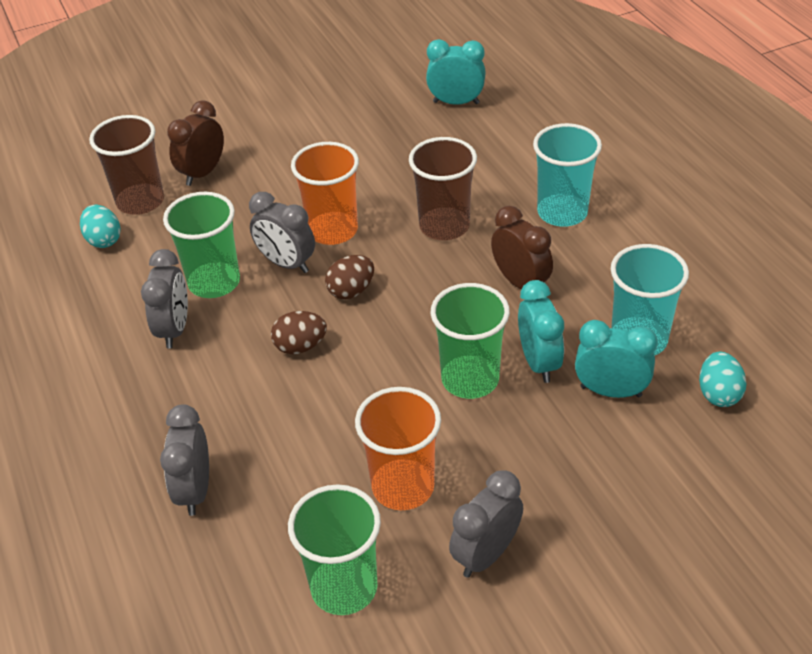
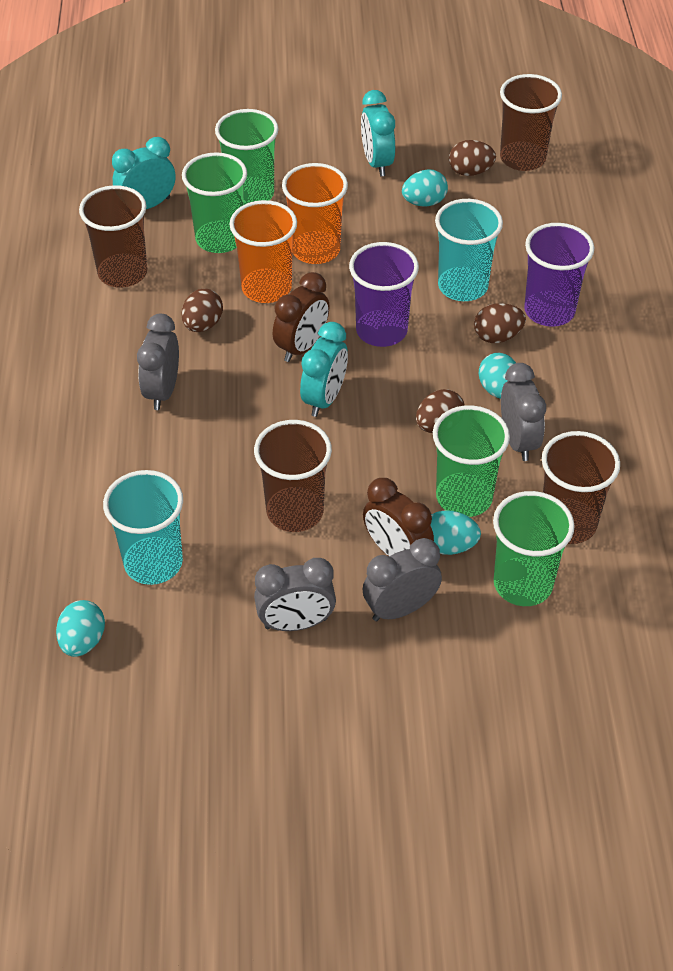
brown cup: 2 -> 4
brown egg: 2 -> 4
green cup: 3 -> 4
purple cup: 0 -> 2
turquoise egg: 2 -> 4

